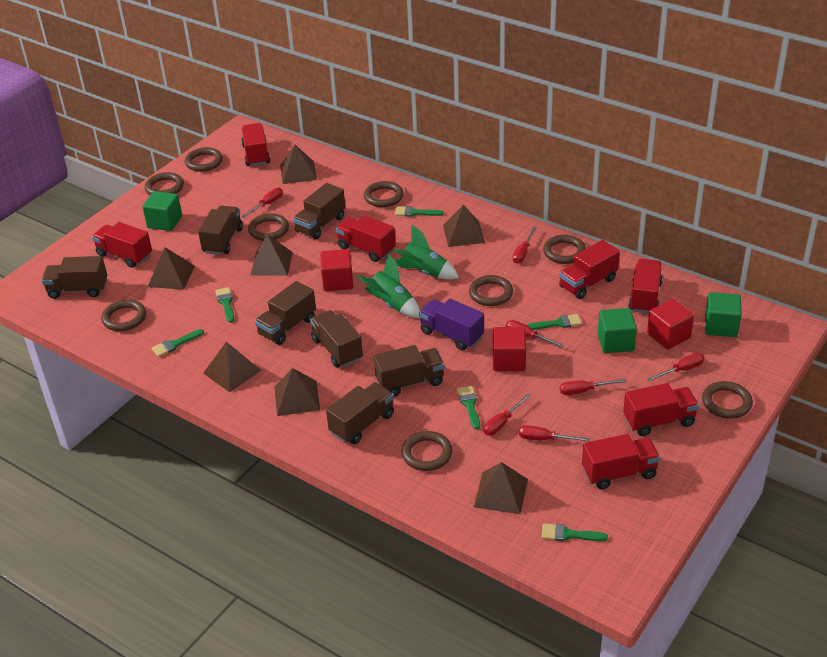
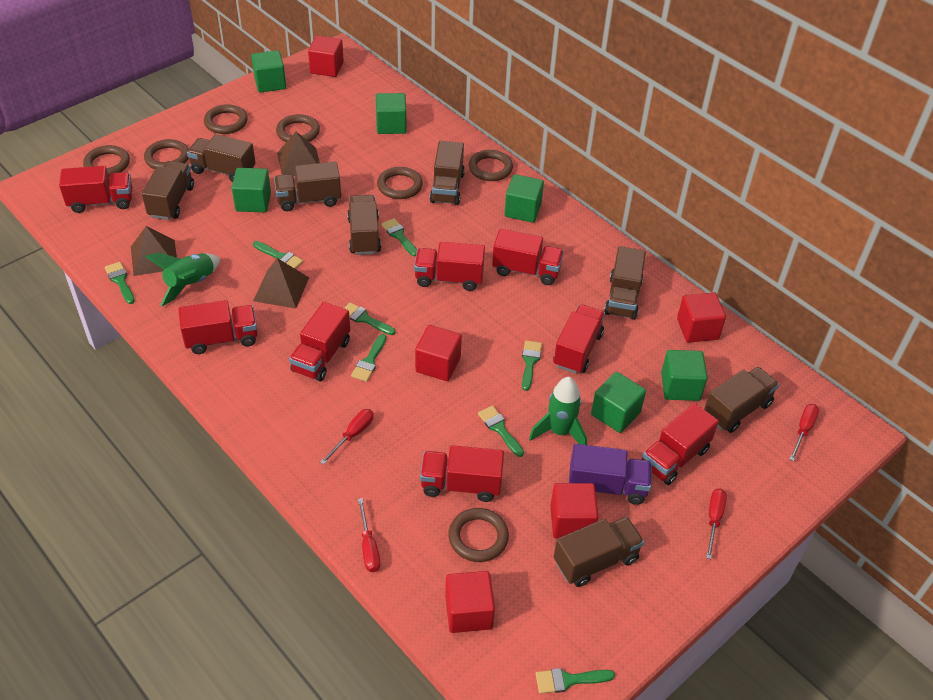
brown pyramid: 7 -> 3
brown ring: 9 -> 7
brown truck: 7 -> 8
green brush: 6 -> 8
green cube: 3 -> 6
red cube: 3 -> 5
red screwdriver: 7 -> 4
red truck: 7 -> 8

